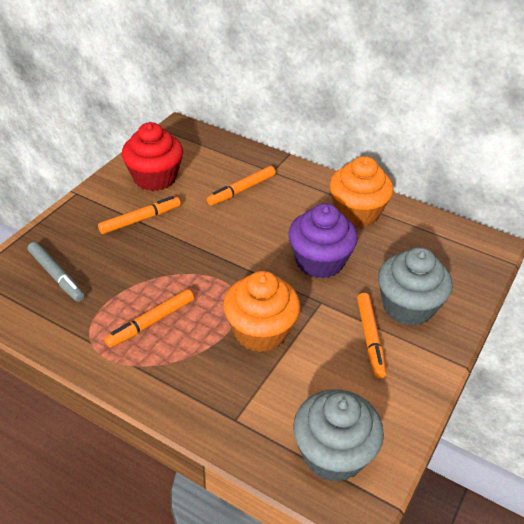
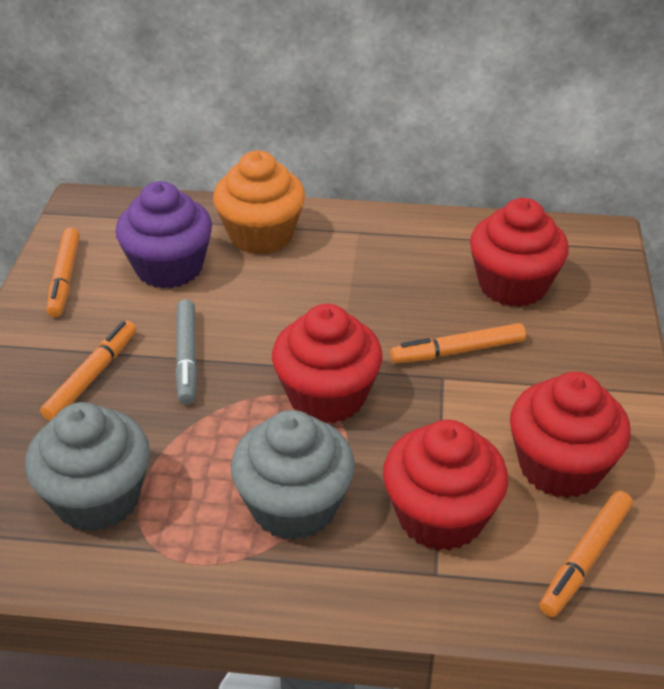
orange cupcake: 2 -> 1
red cupcake: 1 -> 4

